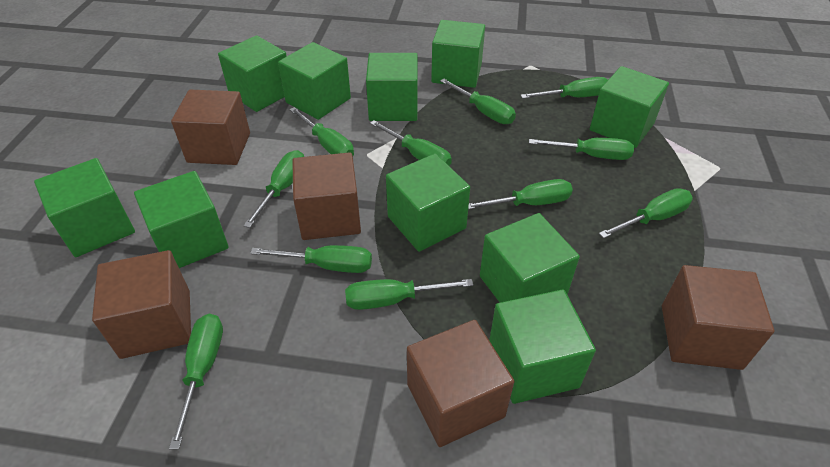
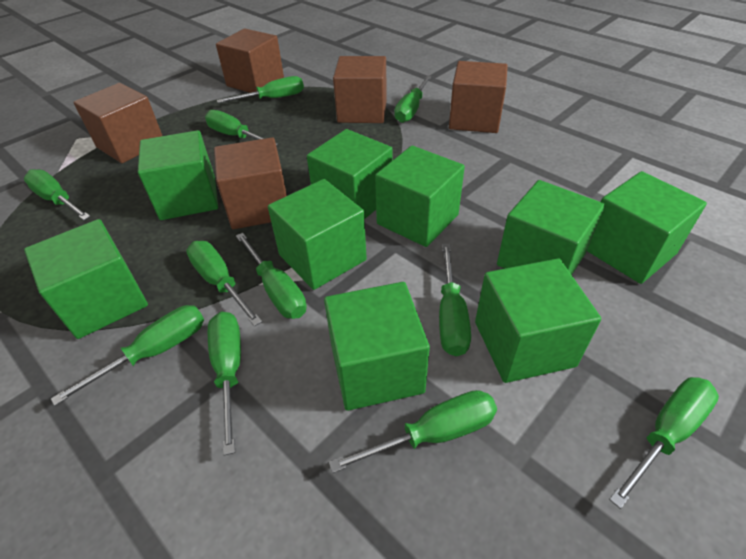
green cube: 10 -> 9

